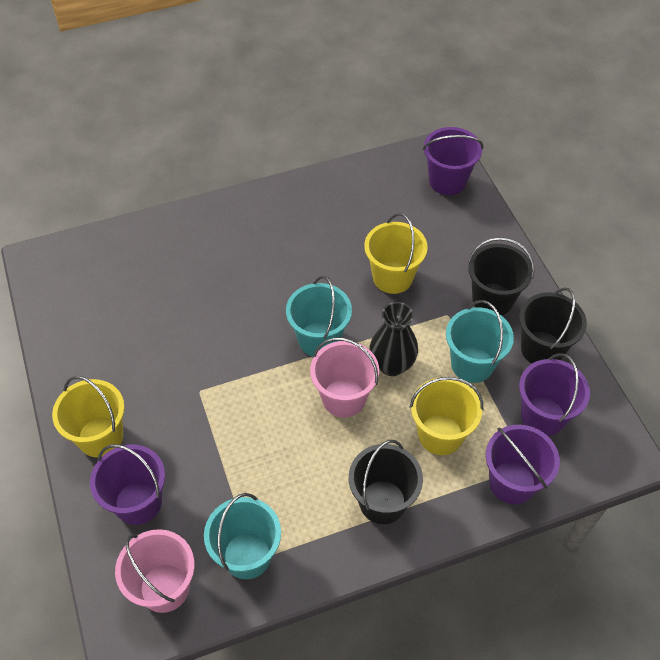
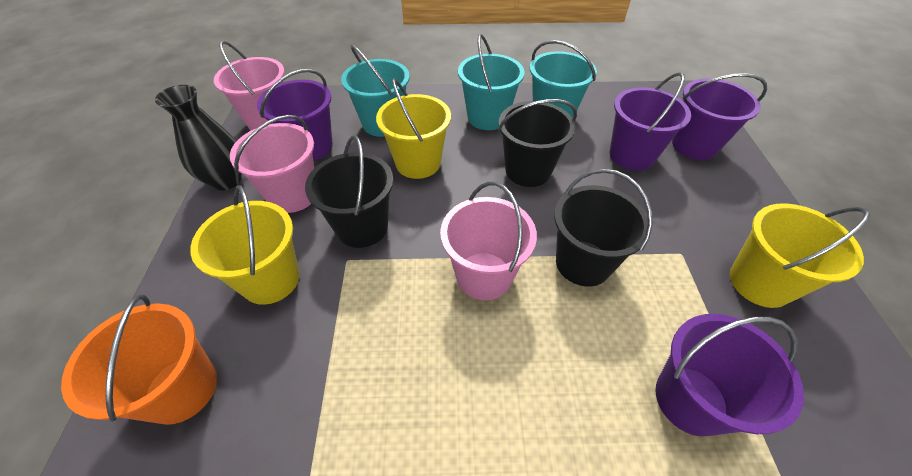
orange bucket: 0 -> 1
pink bucket: 2 -> 3

